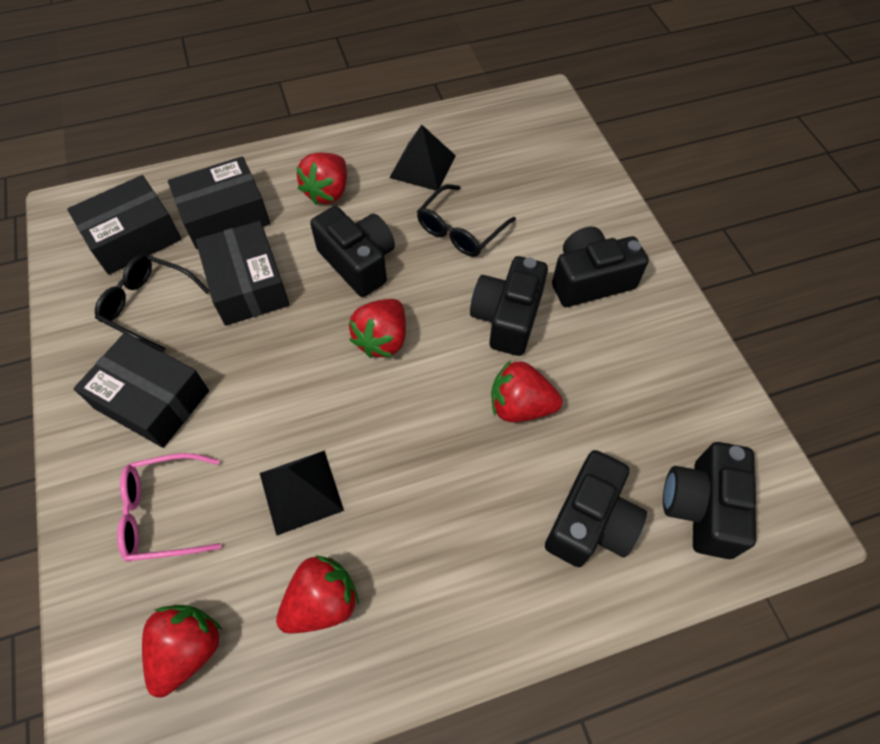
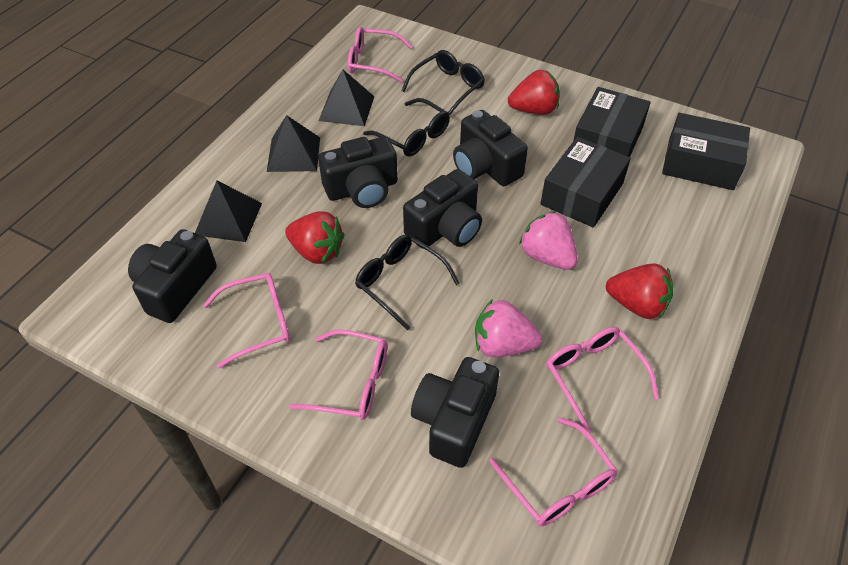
black box: 4 -> 3
black glasses: 2 -> 3
black pyramid: 2 -> 3
pink glasses: 1 -> 5
pink strawberry: 0 -> 2
red strawberry: 5 -> 3

